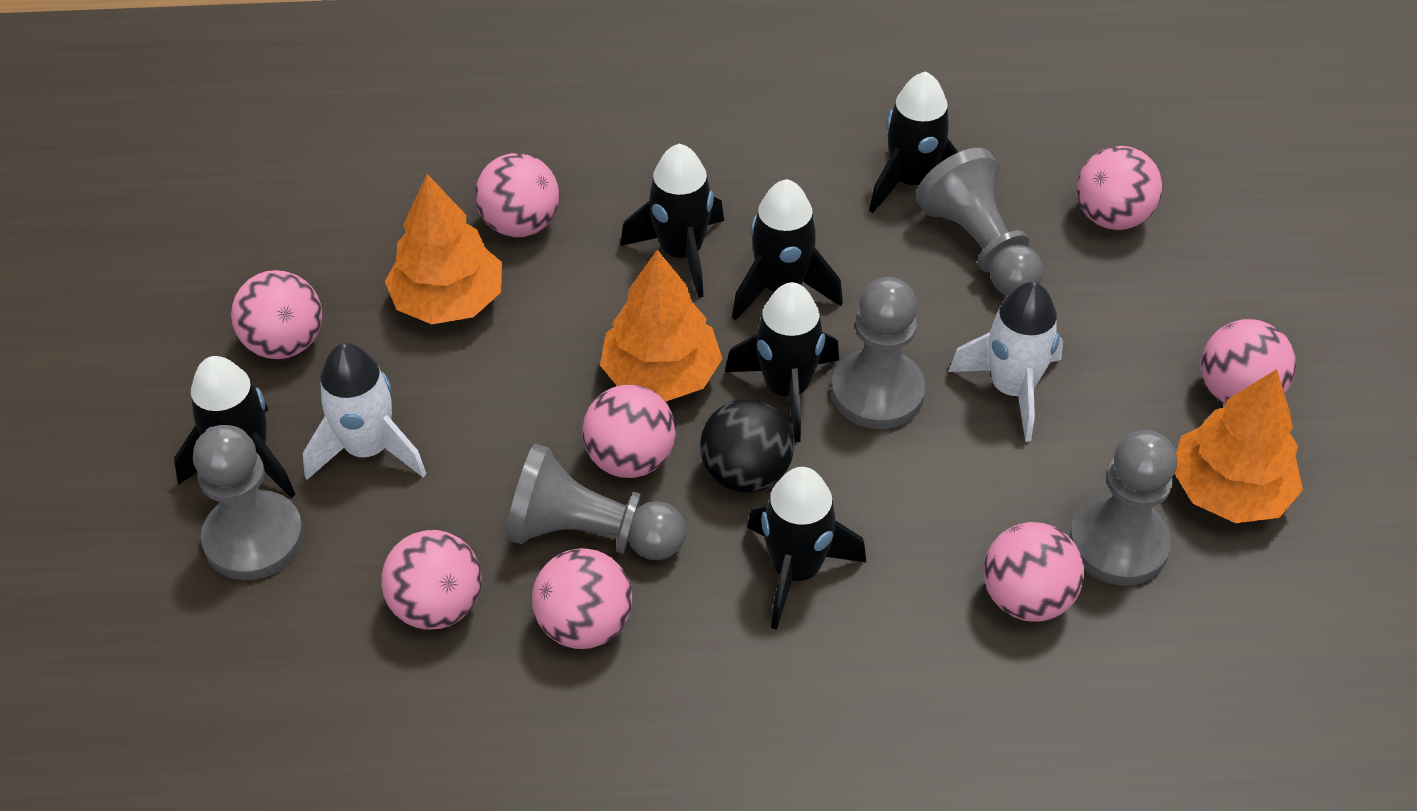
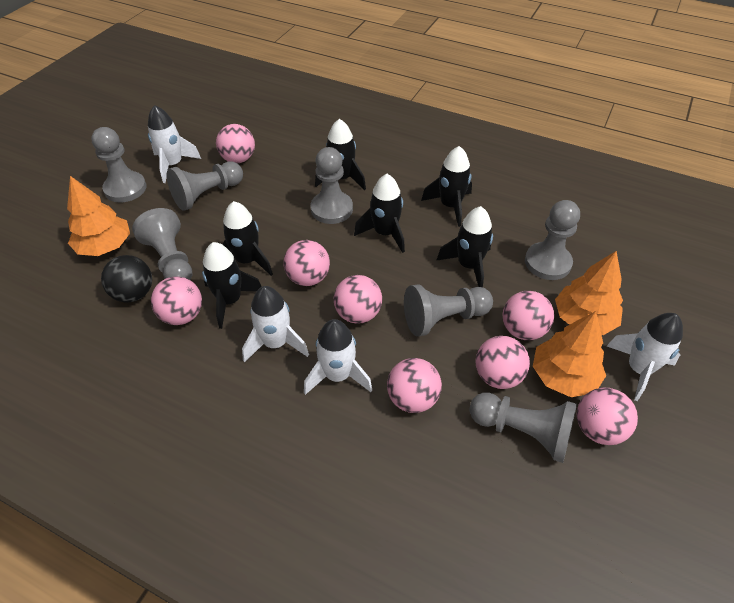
grey pawn: 5 -> 7
white rocket: 2 -> 4

